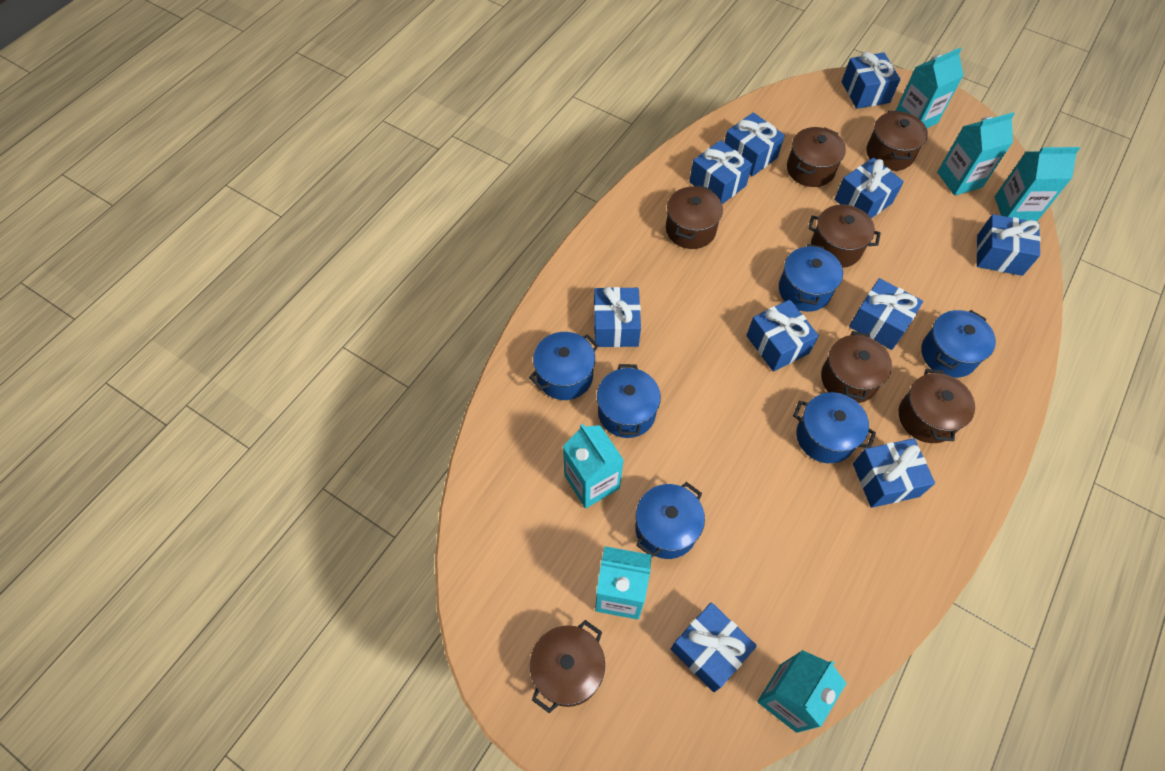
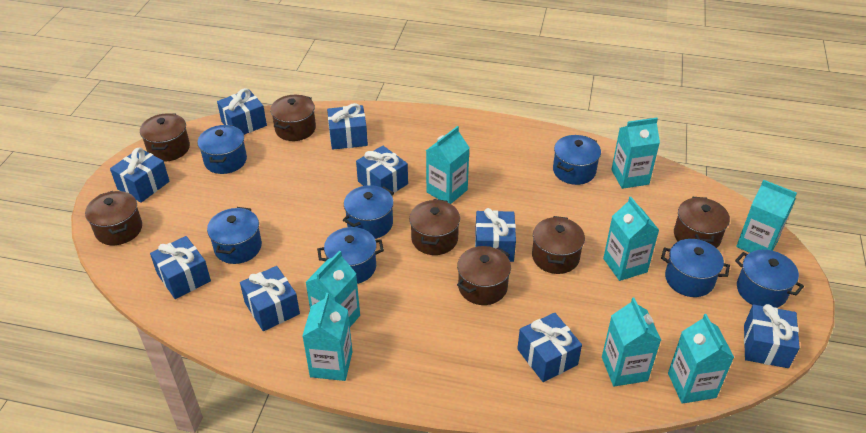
blue gift: 10 -> 9
blue pot: 6 -> 7
turquoise carton: 6 -> 8

